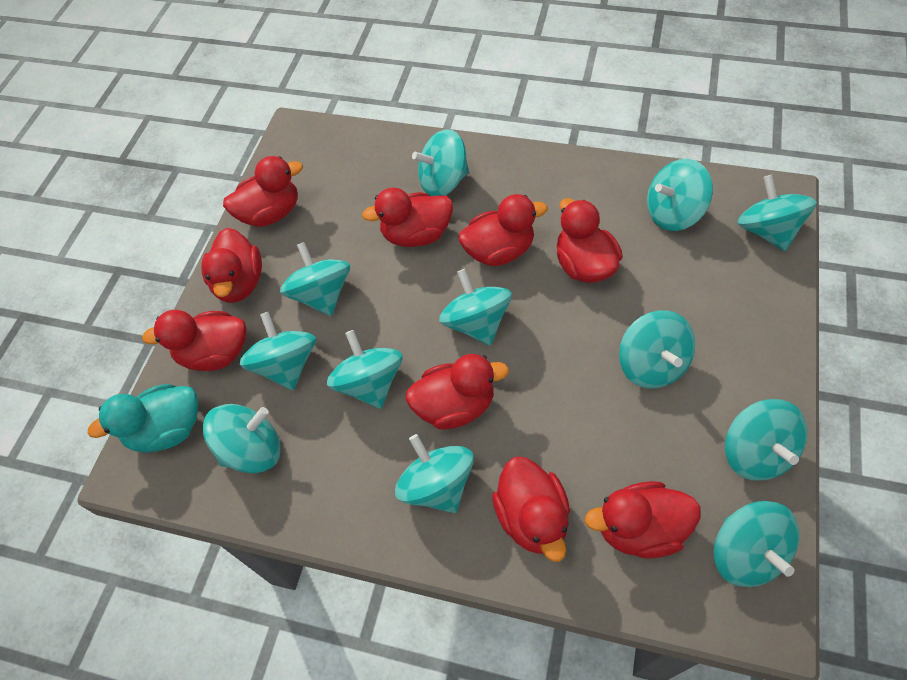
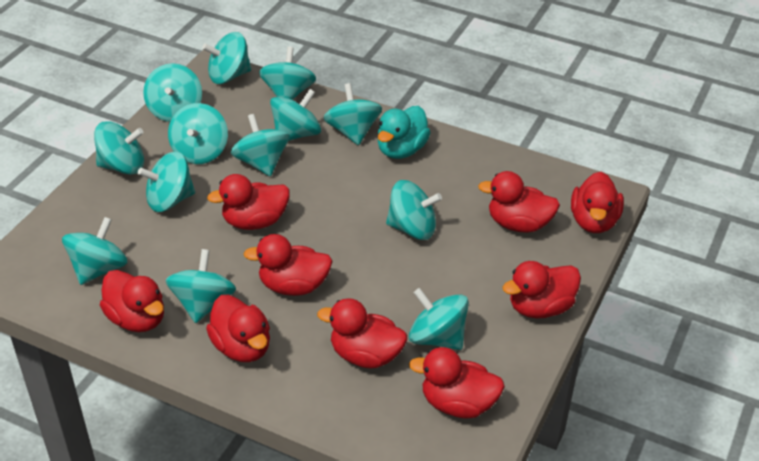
turquoise spinning top: 12 -> 13

